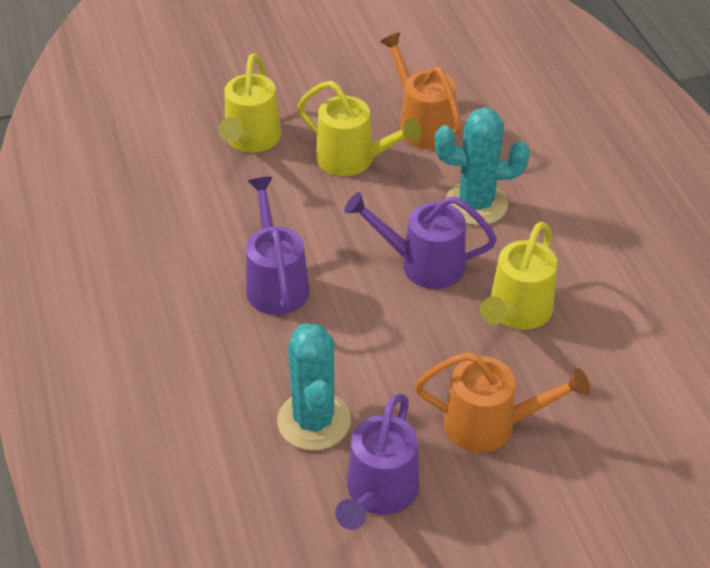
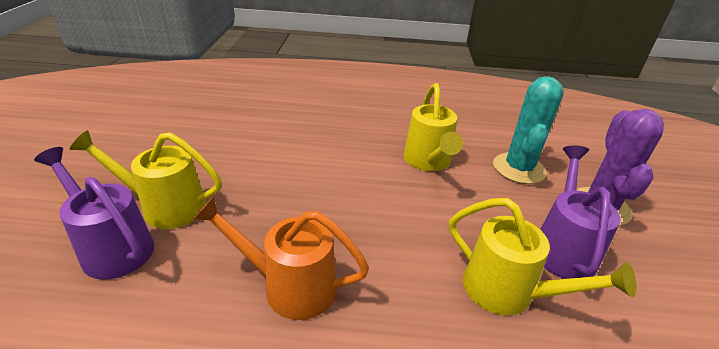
orange watering can: 2 -> 1
purple cactus: 0 -> 1
purple watering can: 3 -> 2
turquoise cactus: 2 -> 1

